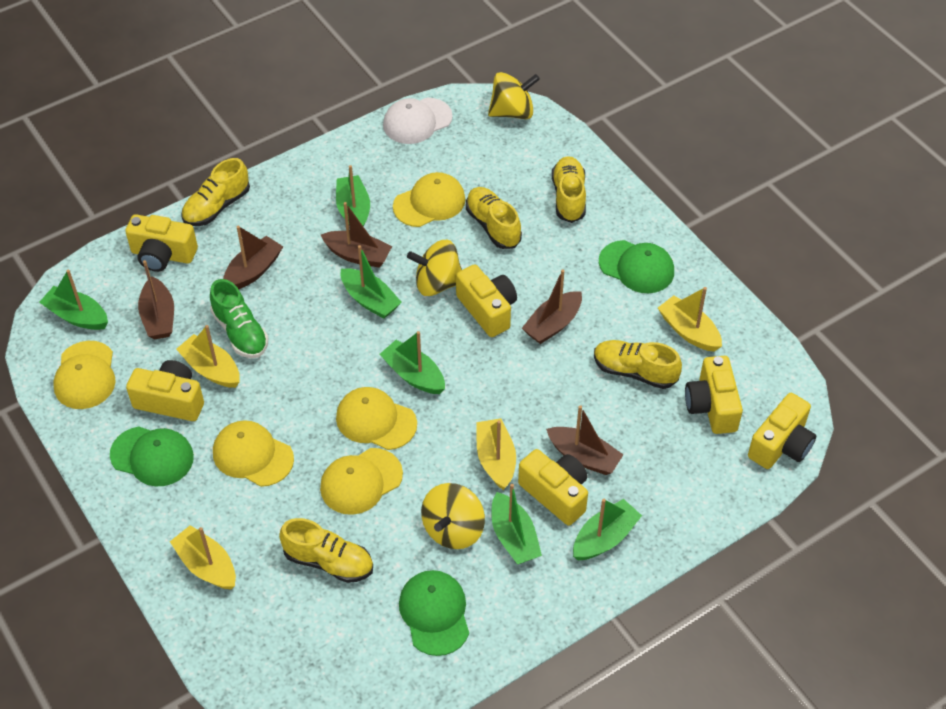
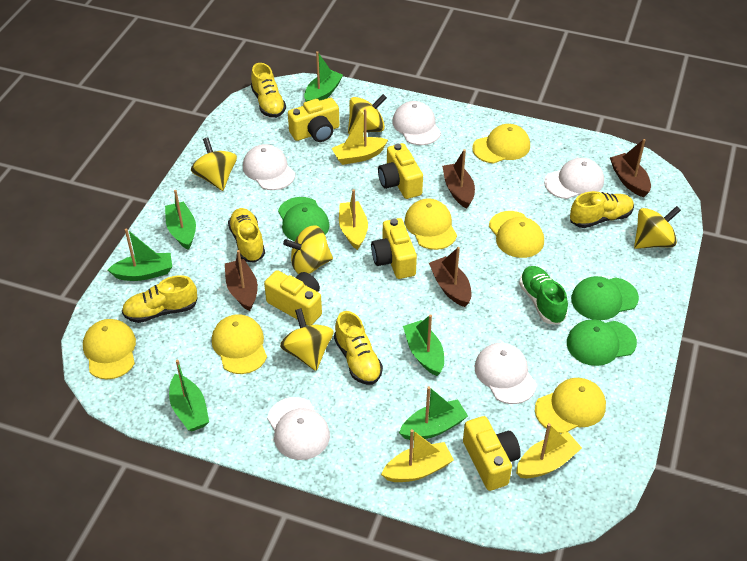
brown boat: 5 -> 4
white cap: 1 -> 5
yellow camera: 6 -> 5
yellow cap: 5 -> 6
yellow spinning top: 3 -> 5

